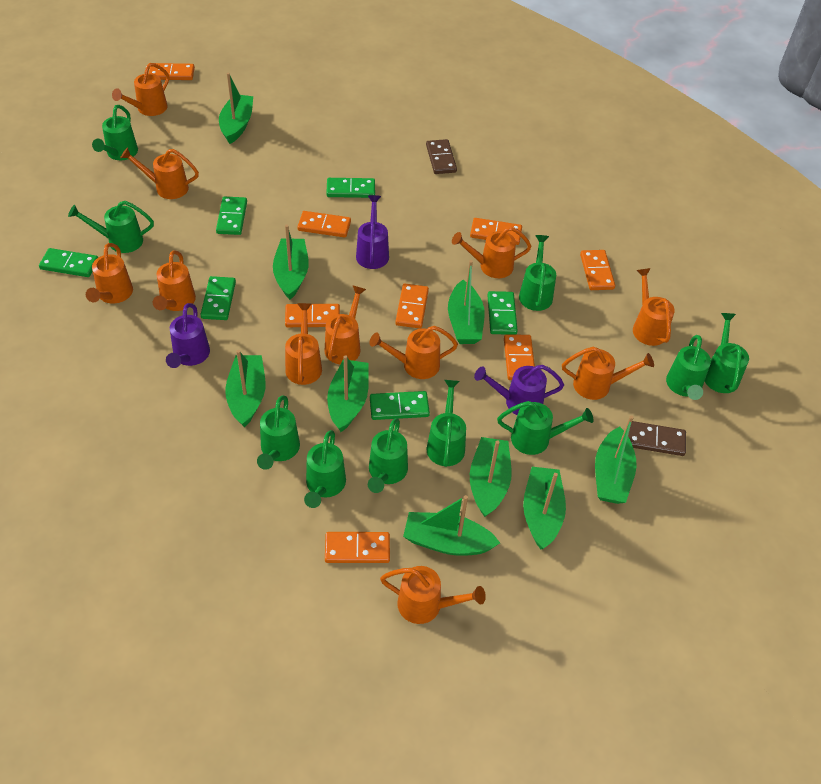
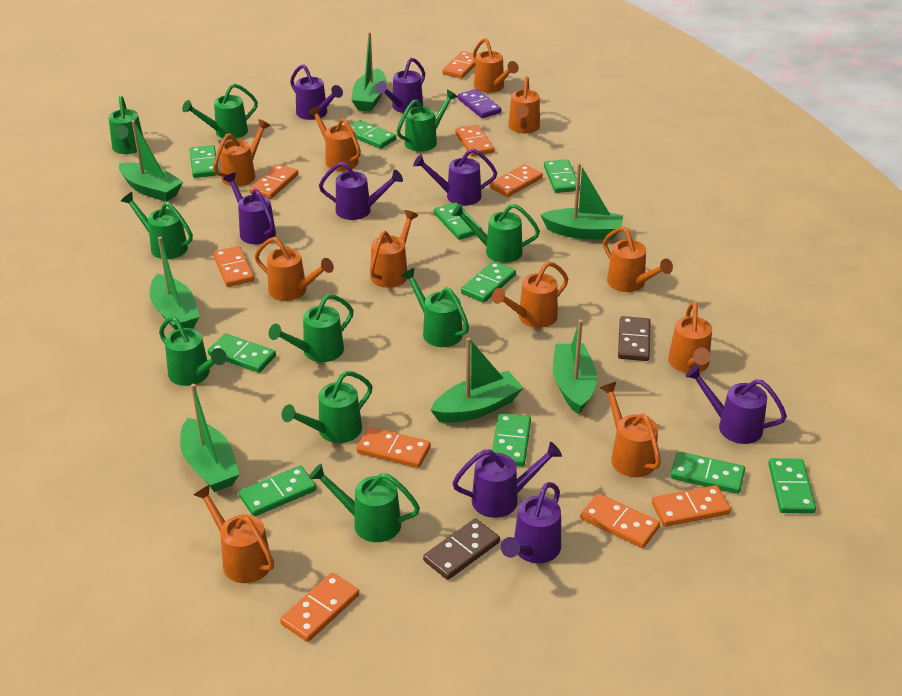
green boat: 9 -> 7
green domino: 6 -> 10
orange domino: 8 -> 9
purple domino: 0 -> 1
purple watering can: 3 -> 8

